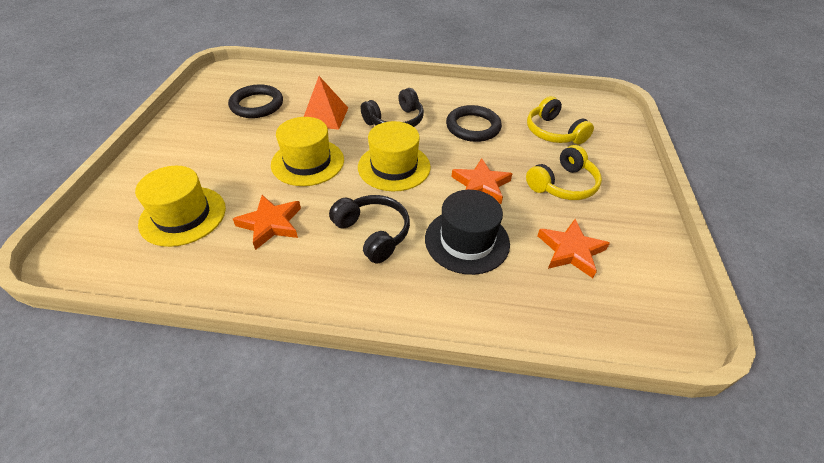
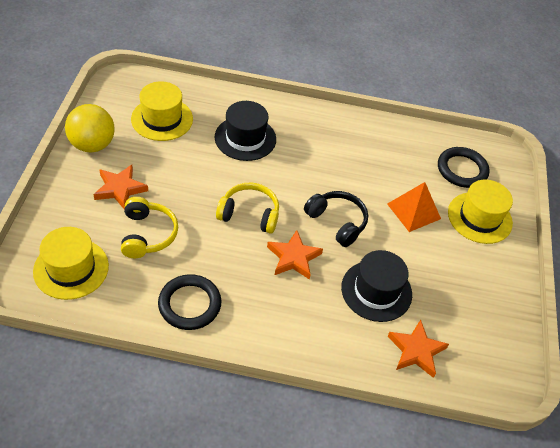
black hat: 1 -> 2
black headphones: 2 -> 1
yellow ball: 0 -> 1

